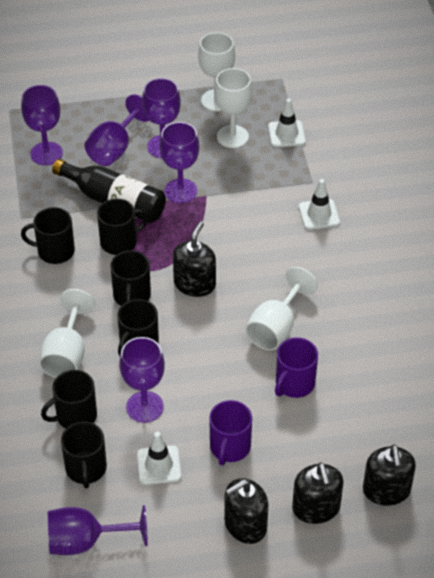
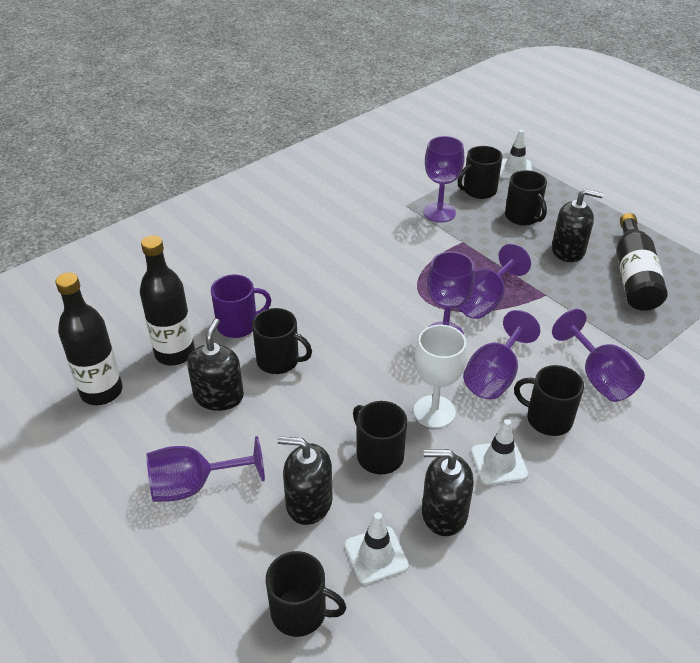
black bottle: 1 -> 3
purple mug: 2 -> 1
white goblet: 4 -> 1

